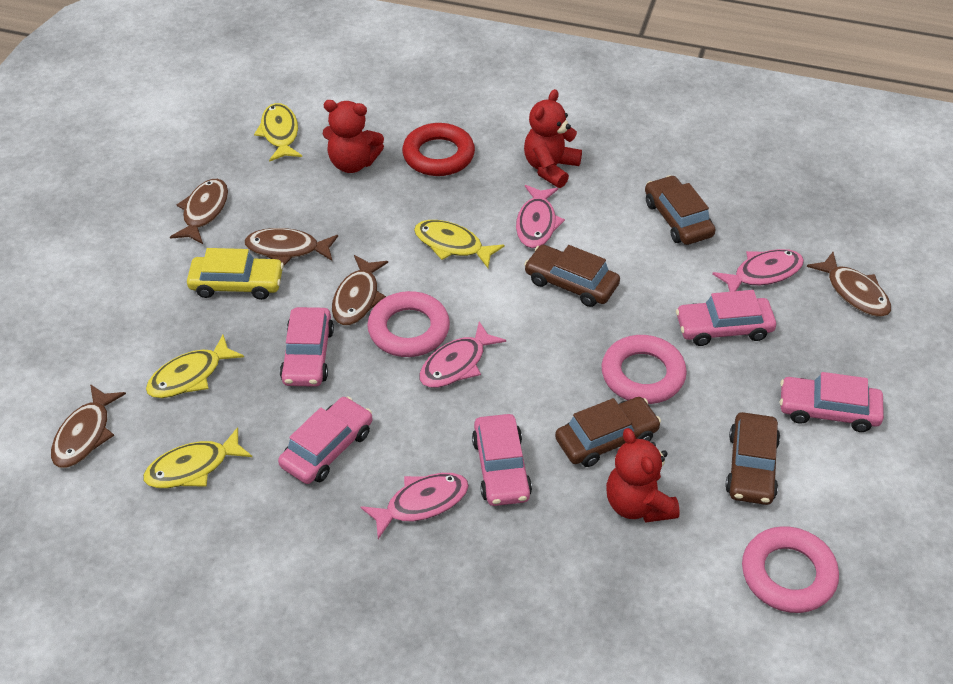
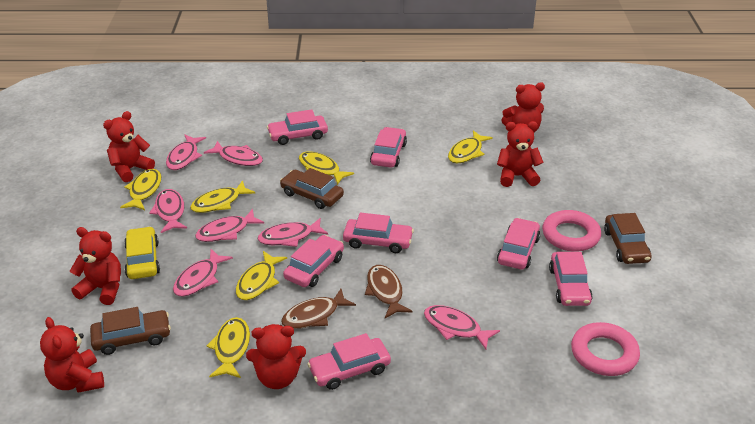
brown car: 4 -> 3
brown fish: 5 -> 2
pink car: 5 -> 7
pink fish: 4 -> 7
pink ring: 3 -> 2
red ring: 1 -> 0
red teddy bear: 3 -> 6
yellow fish: 4 -> 6

